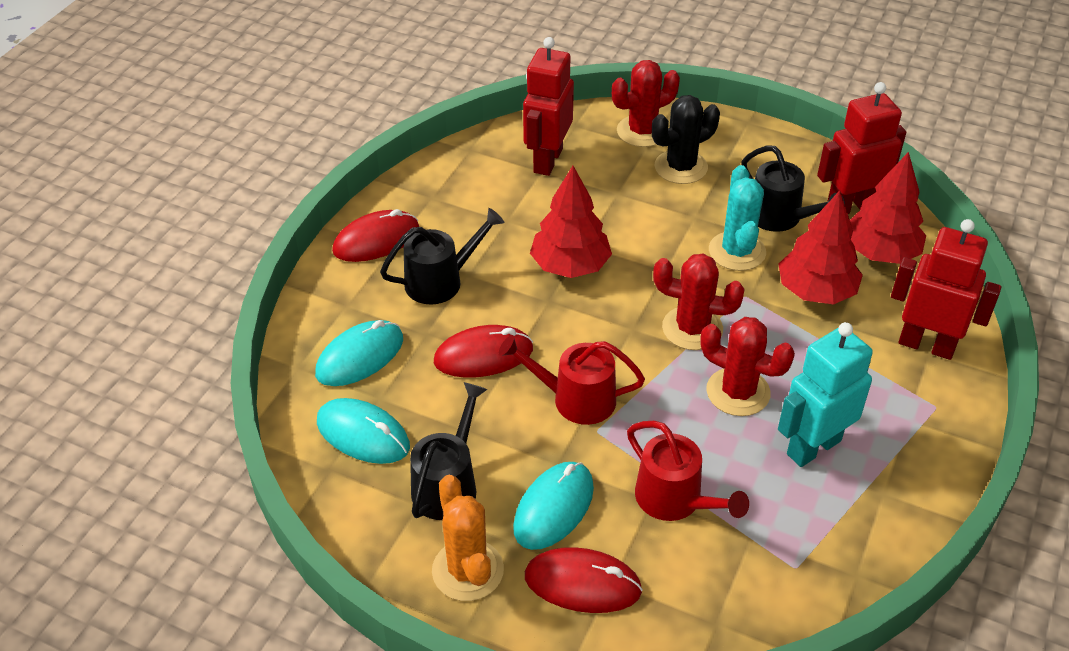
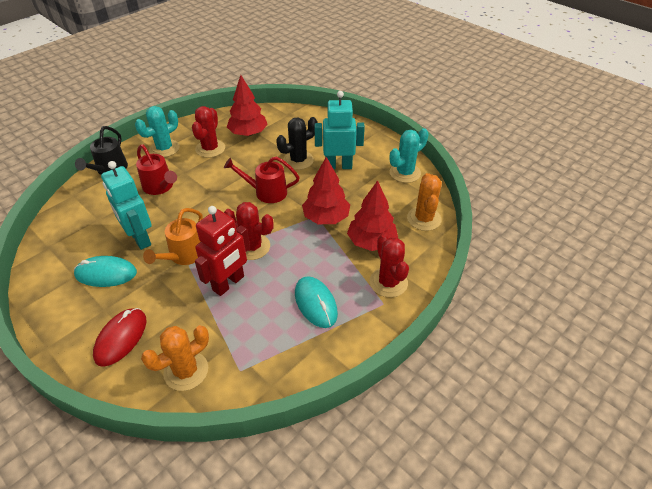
black watering can: 3 -> 1
orange cactus: 1 -> 2
orange watering can: 0 -> 1
red mouse: 3 -> 1
red robot: 3 -> 1
turquoise cactus: 1 -> 2
turquoise mouse: 3 -> 2
turquoise robot: 1 -> 2

